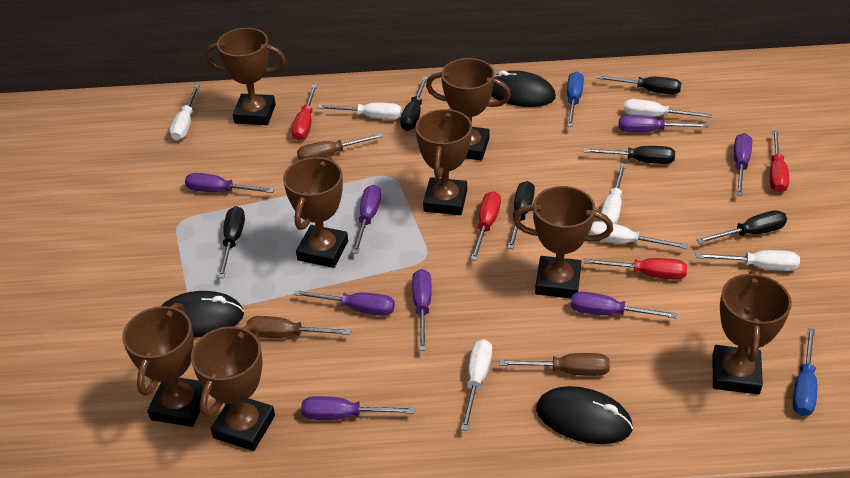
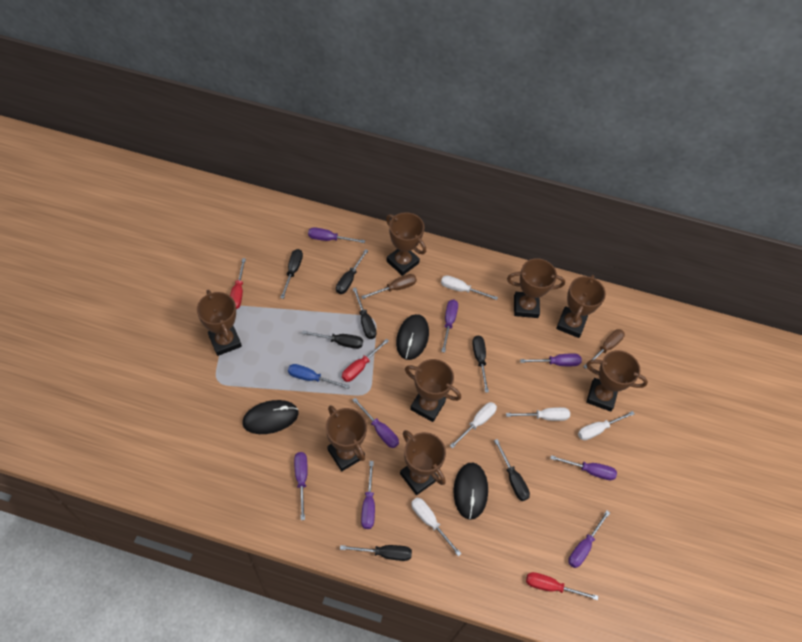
black screwdriver: 6 -> 7
blue screwdriver: 2 -> 1
brown screwdriver: 3 -> 2
red screwdriver: 4 -> 3
white screwdriver: 7 -> 5

